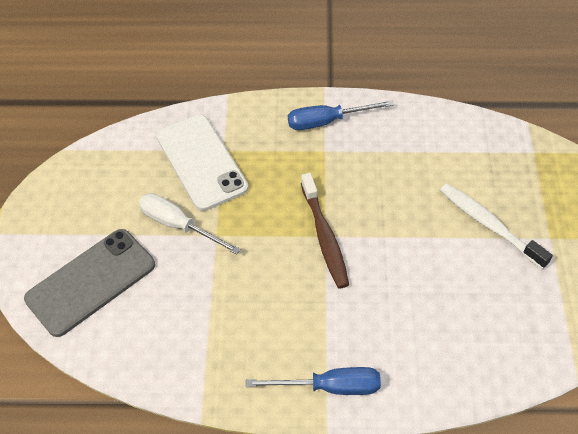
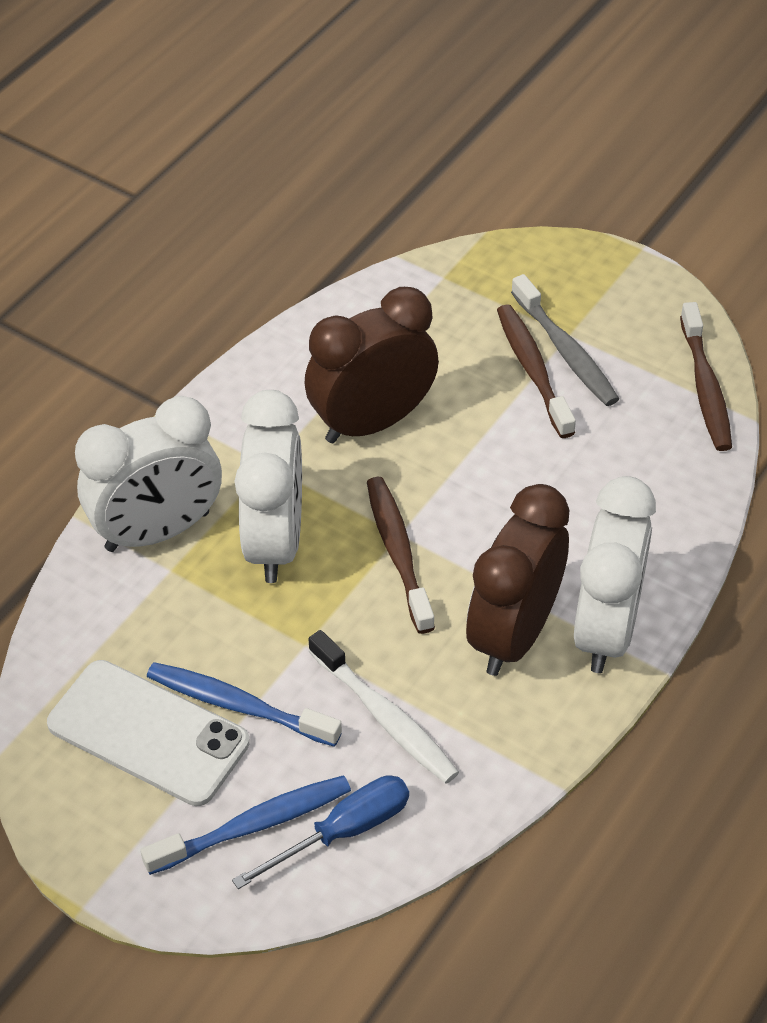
blue screwdriver: 2 -> 1
blue toothbrush: 0 -> 2
brown clock: 0 -> 2
brown toothbrush: 1 -> 3
grey phone: 1 -> 0
grey toothbrush: 0 -> 1
white clock: 0 -> 3
white screwdriver: 1 -> 0

